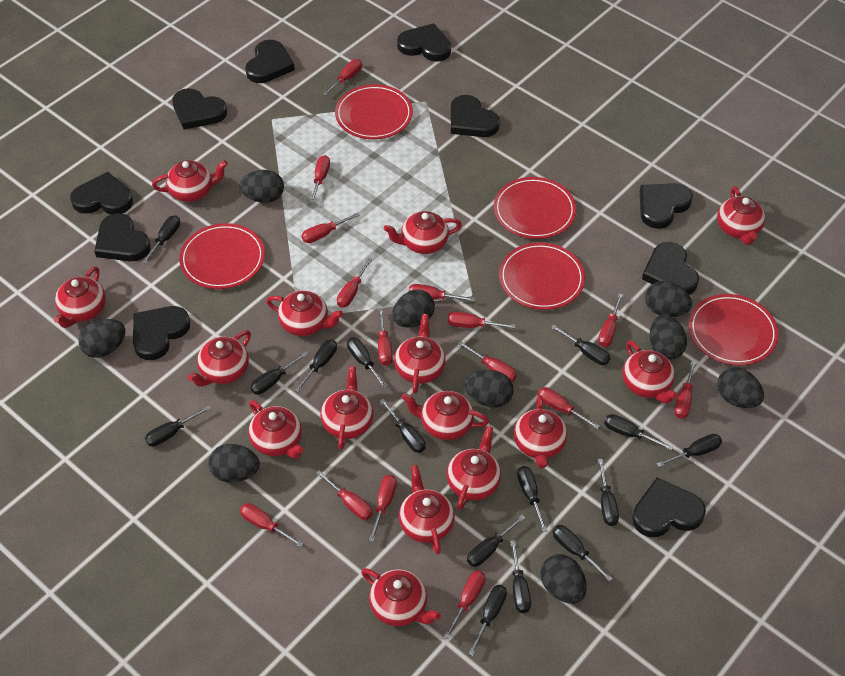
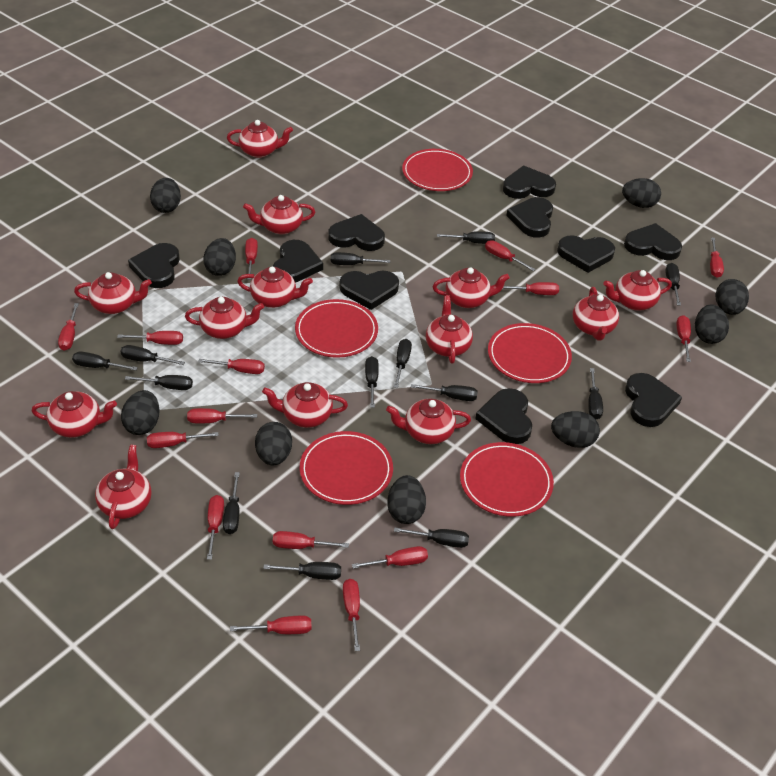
black screwdriver: 15 -> 13
red teapot: 15 -> 13

